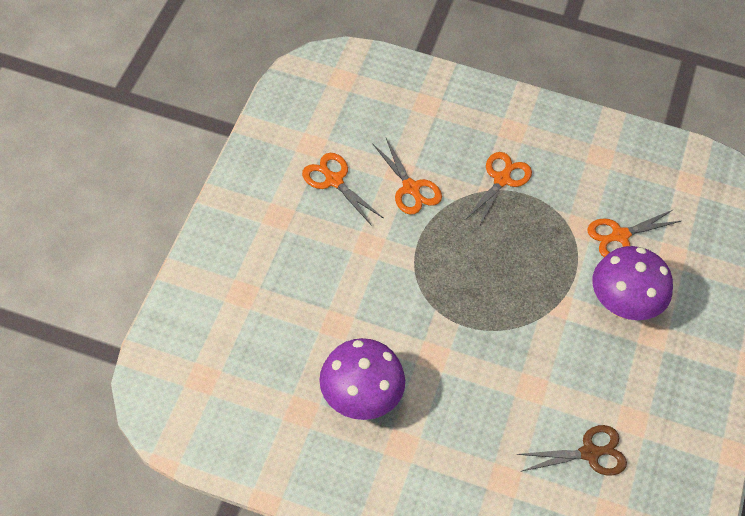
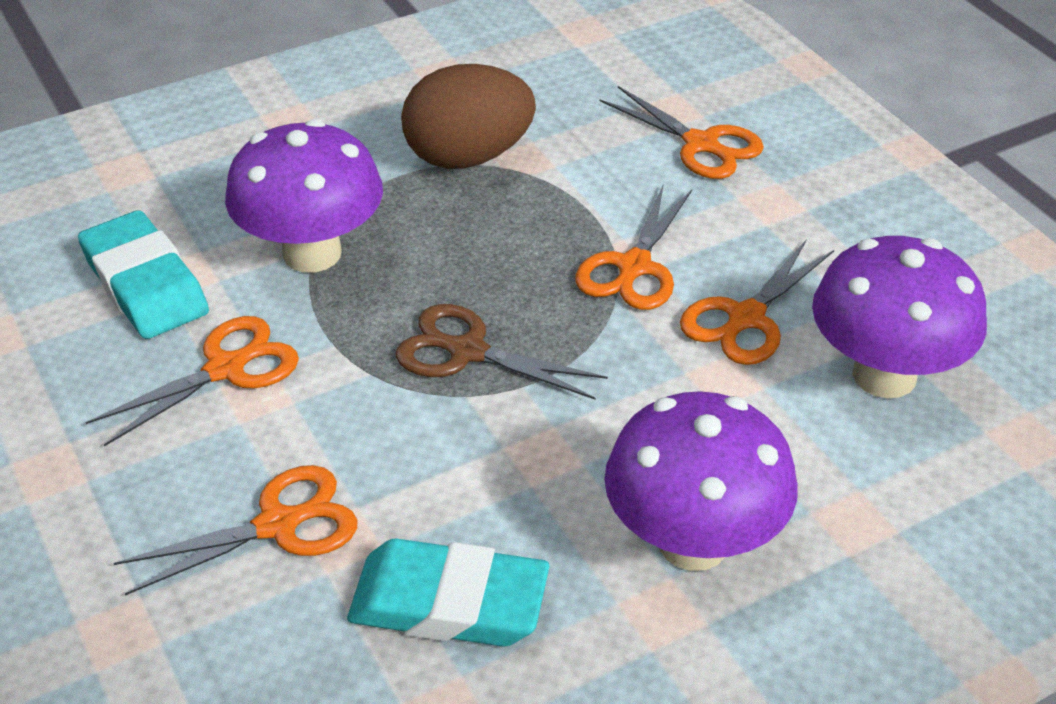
brown egg: 0 -> 1
orange scissors: 4 -> 5
purple mushroom: 2 -> 3
turquoise eraser: 0 -> 2

